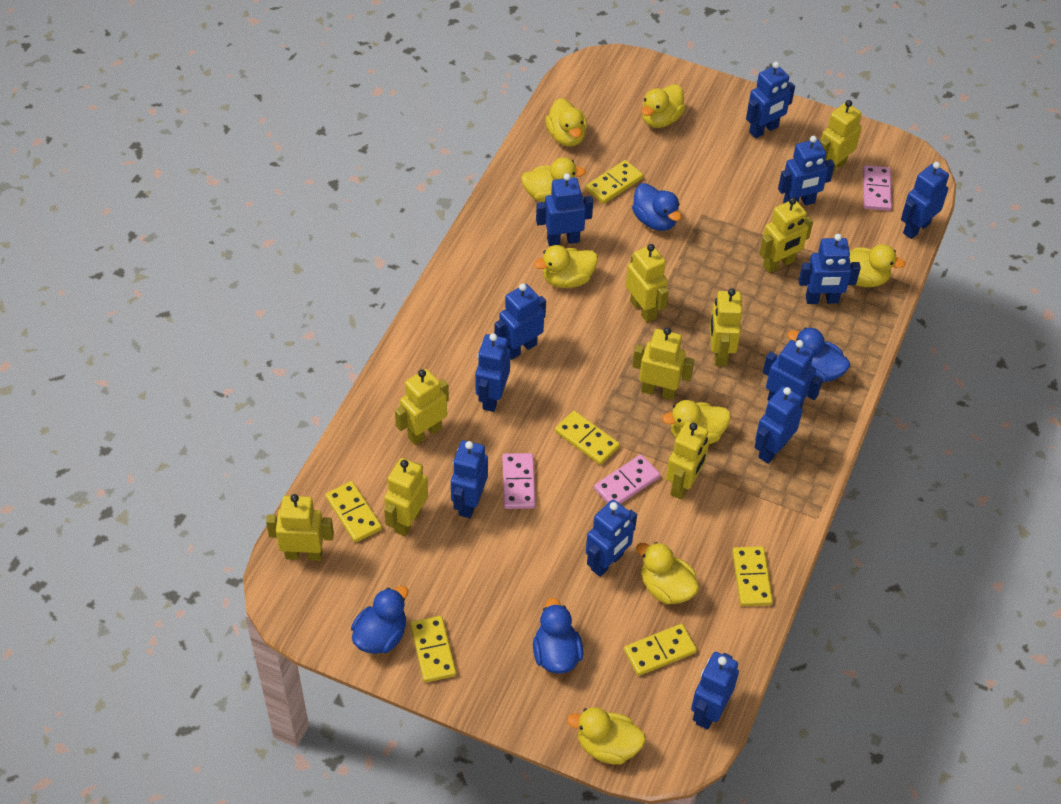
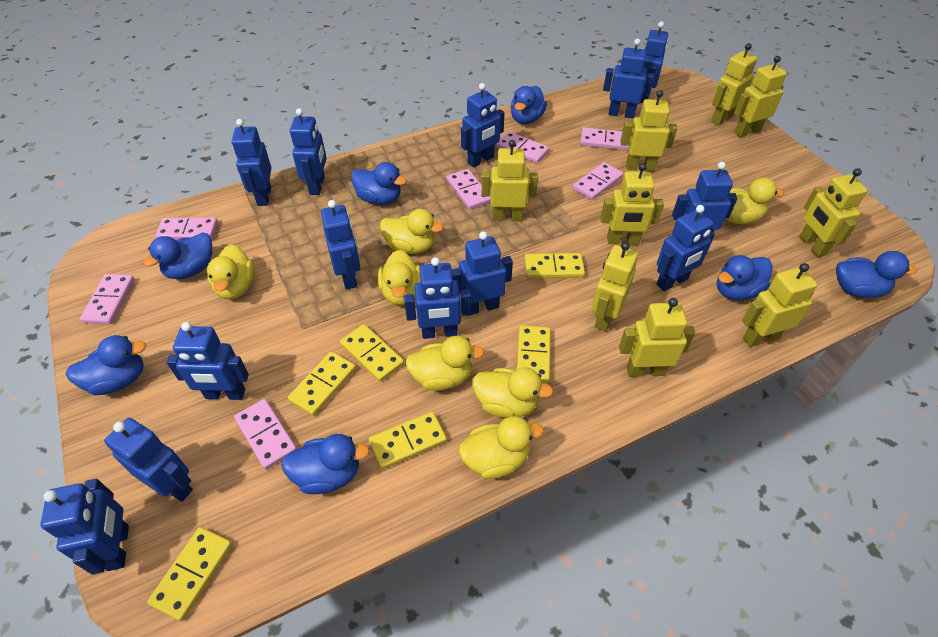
blue duck: 4 -> 7
blue robot: 12 -> 13
pink domino: 3 -> 7
yellow duck: 8 -> 7

